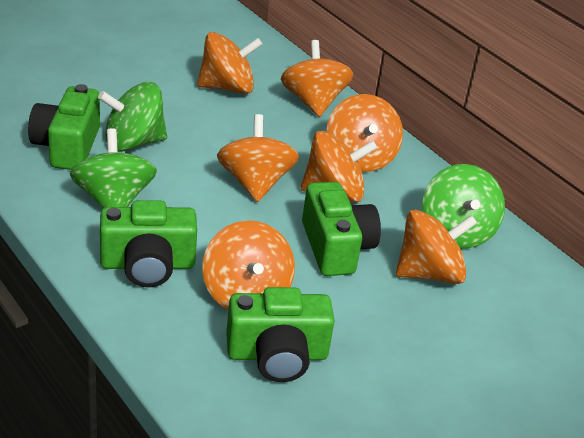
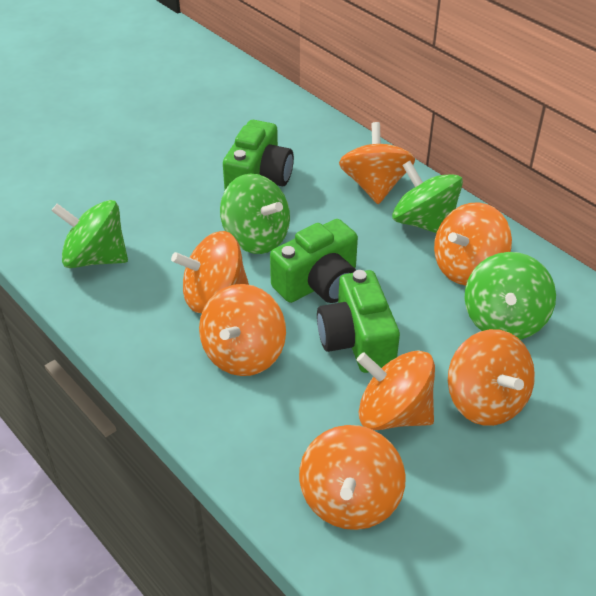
green camera: 4 -> 3
green spinning top: 3 -> 4

